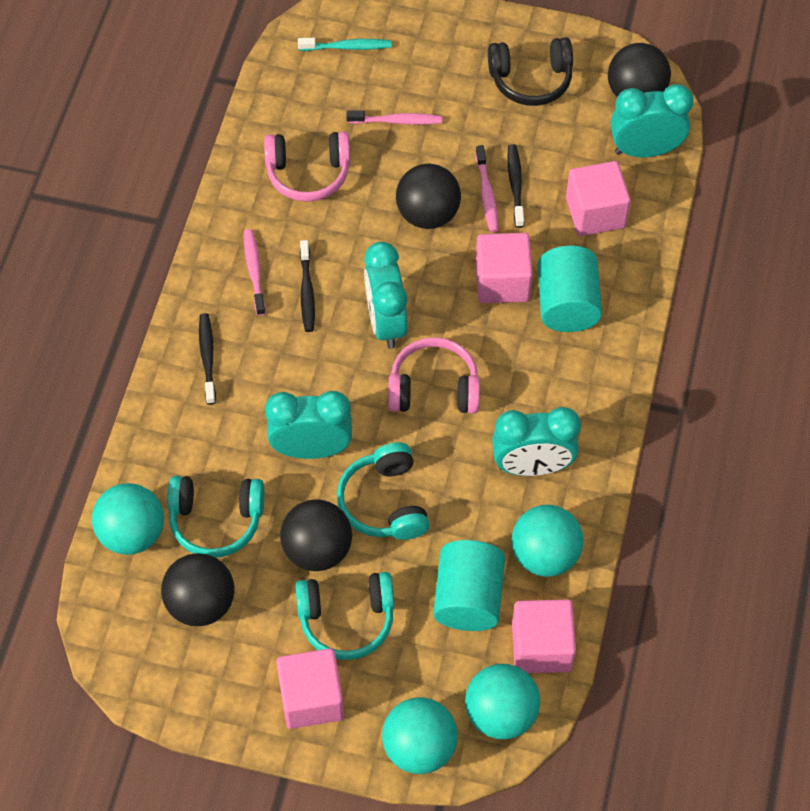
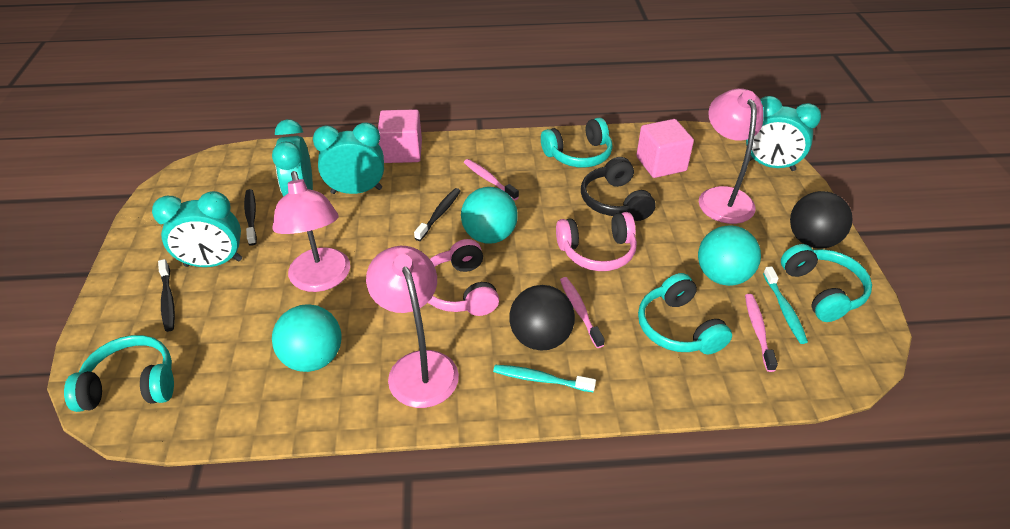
black ball: 4 -> 2
pink cube: 4 -> 2
pink lamp: 0 -> 3
turquoise ball: 4 -> 3
turquoise cylinder: 2 -> 0
turquoise headphones: 3 -> 4
turquoise toothbrush: 1 -> 2

